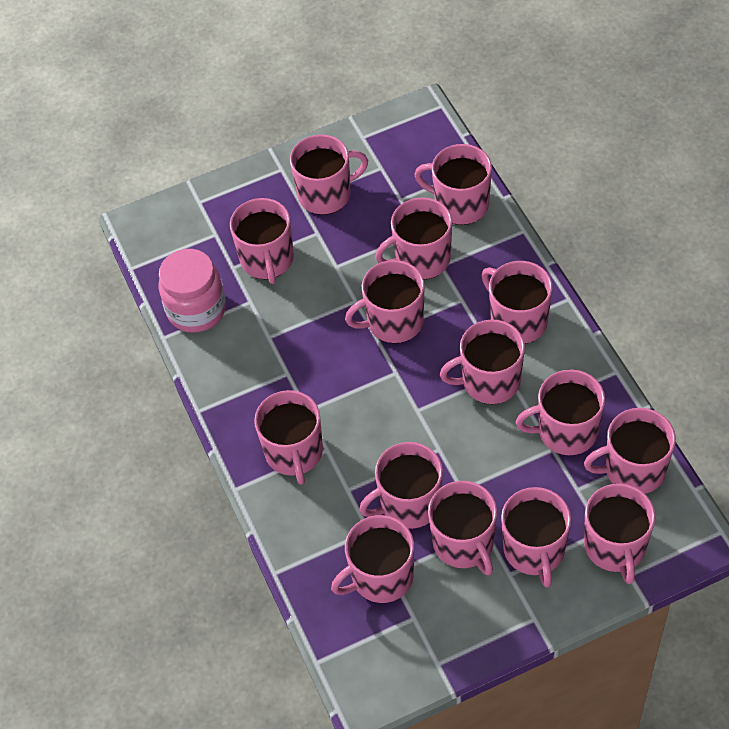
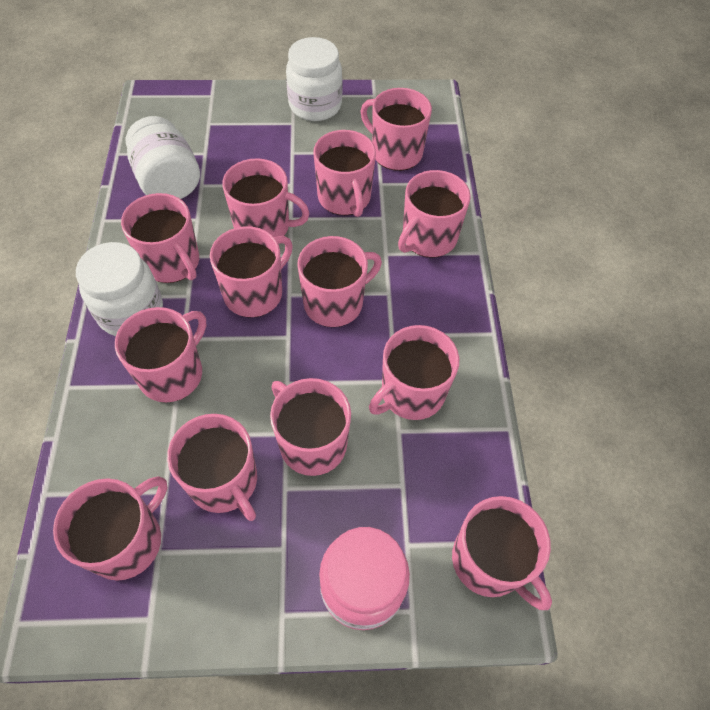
pink mug: 15 -> 13
white jar: 0 -> 3

